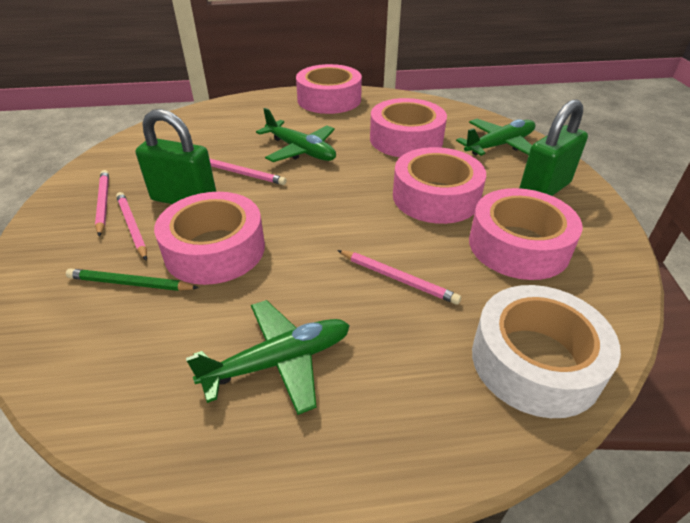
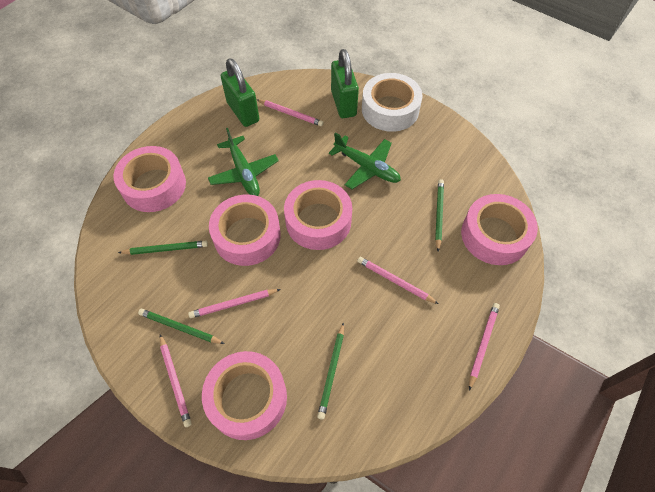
green pencil: 1 -> 4
green plane: 3 -> 2
pink pencil: 4 -> 5

